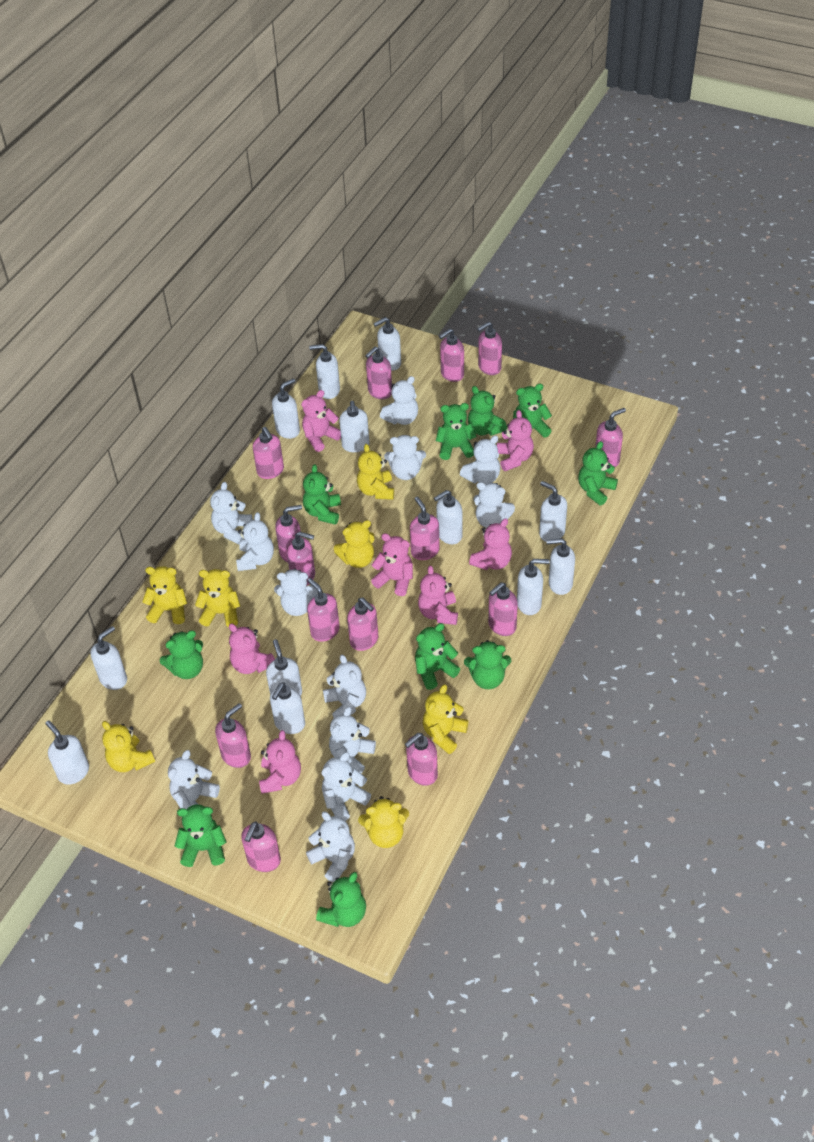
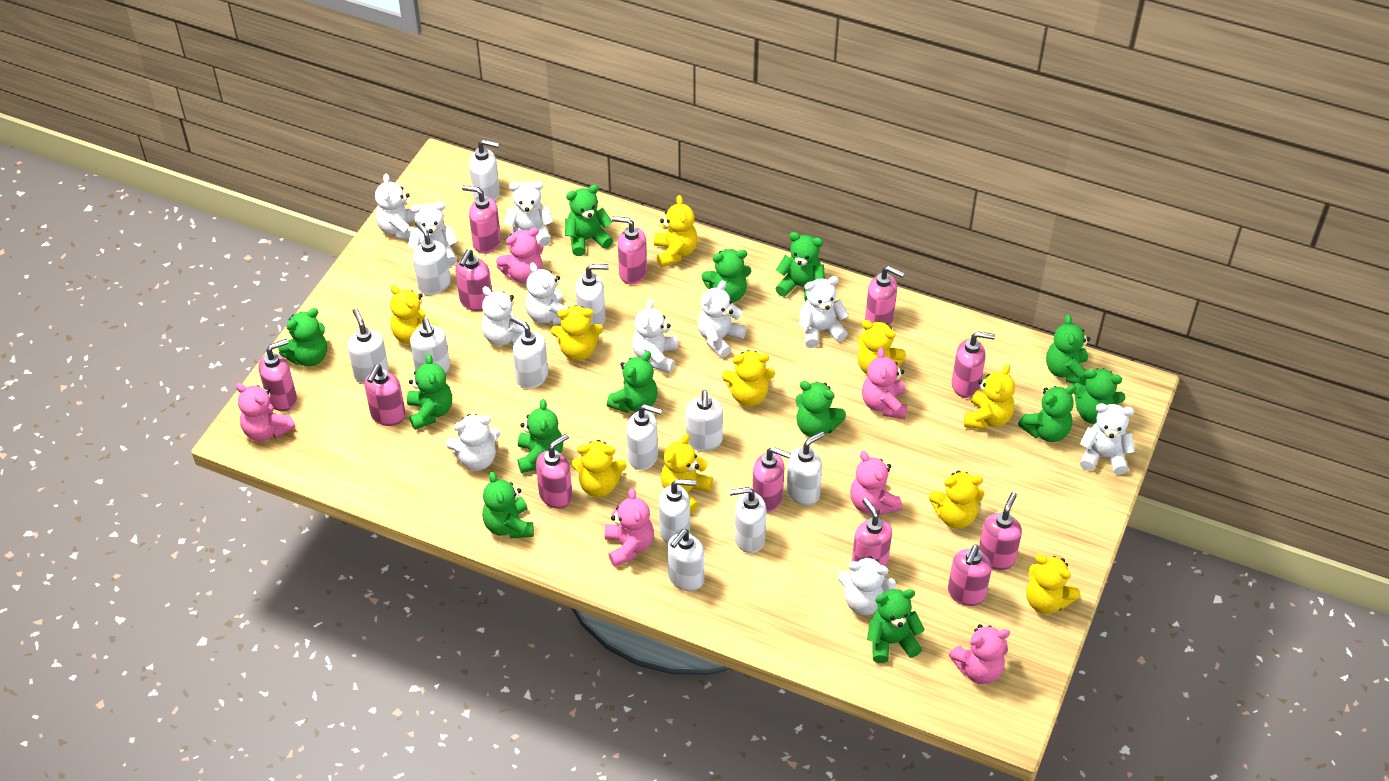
green teddy bear: 10 -> 13
pink soap dispenser: 14 -> 12
pink teddy bear: 7 -> 6
white teddy bear: 12 -> 11
yellow teddy bear: 7 -> 10

